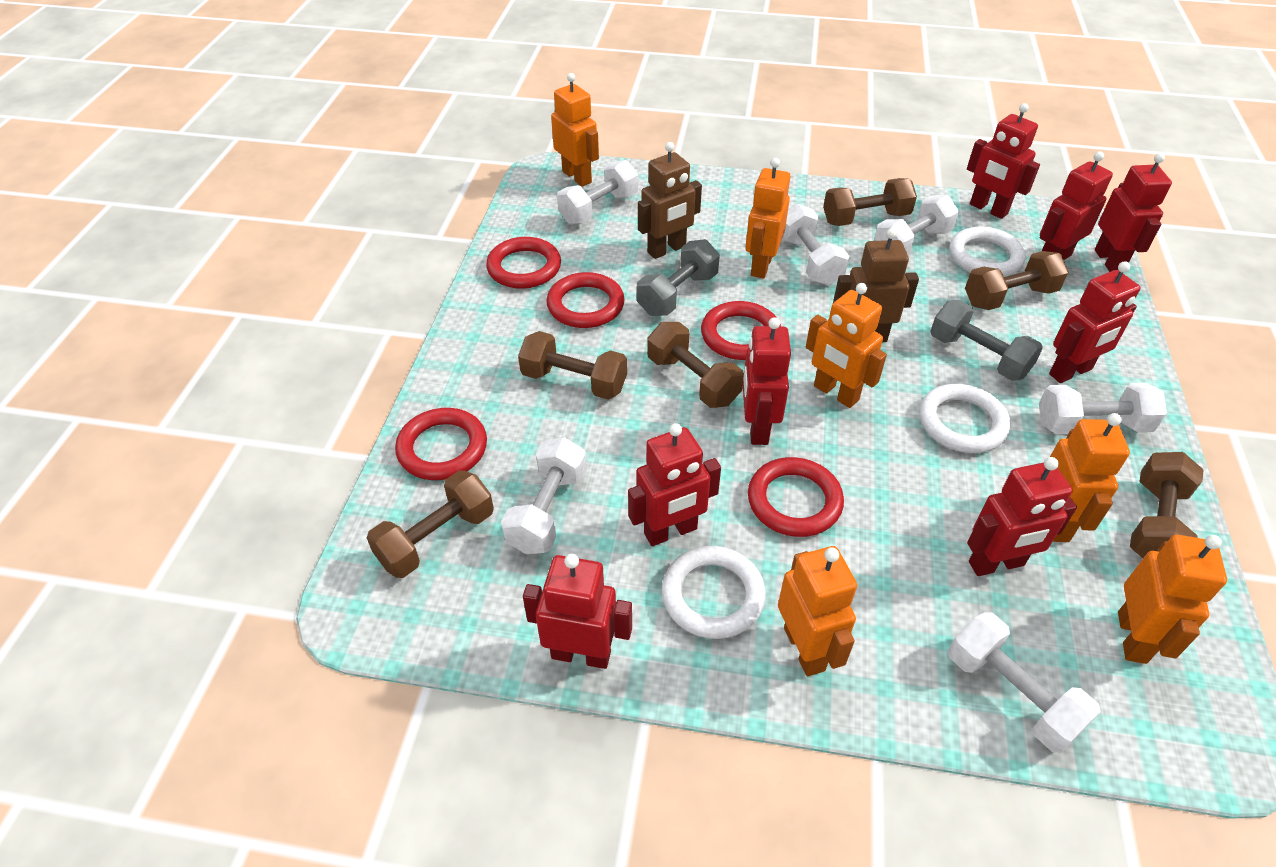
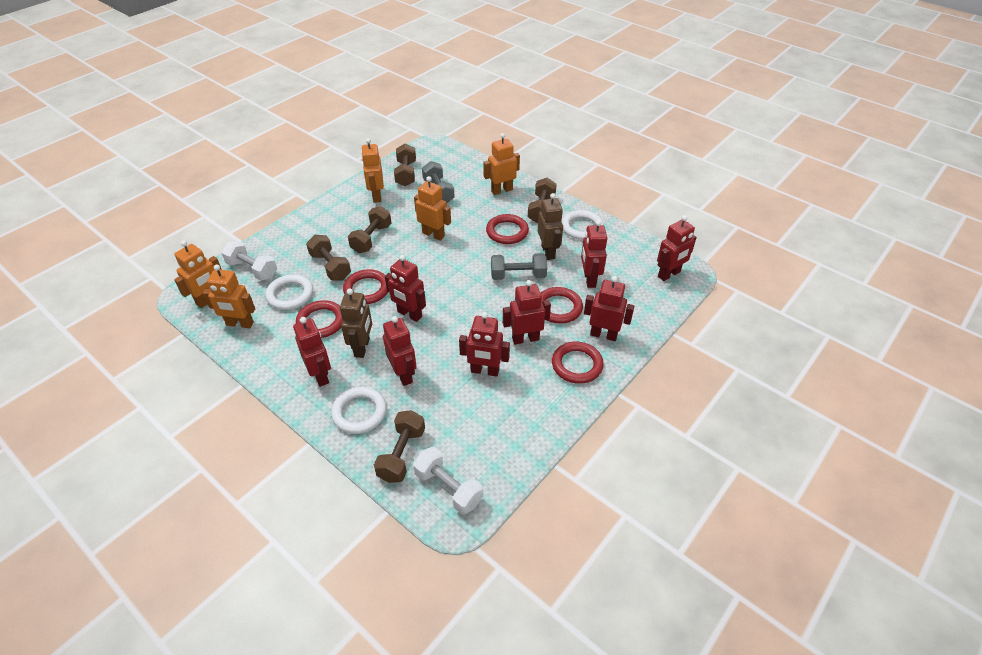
brown dumbbell: 6 -> 5
orange robot: 6 -> 5
white dumbbell: 6 -> 2

